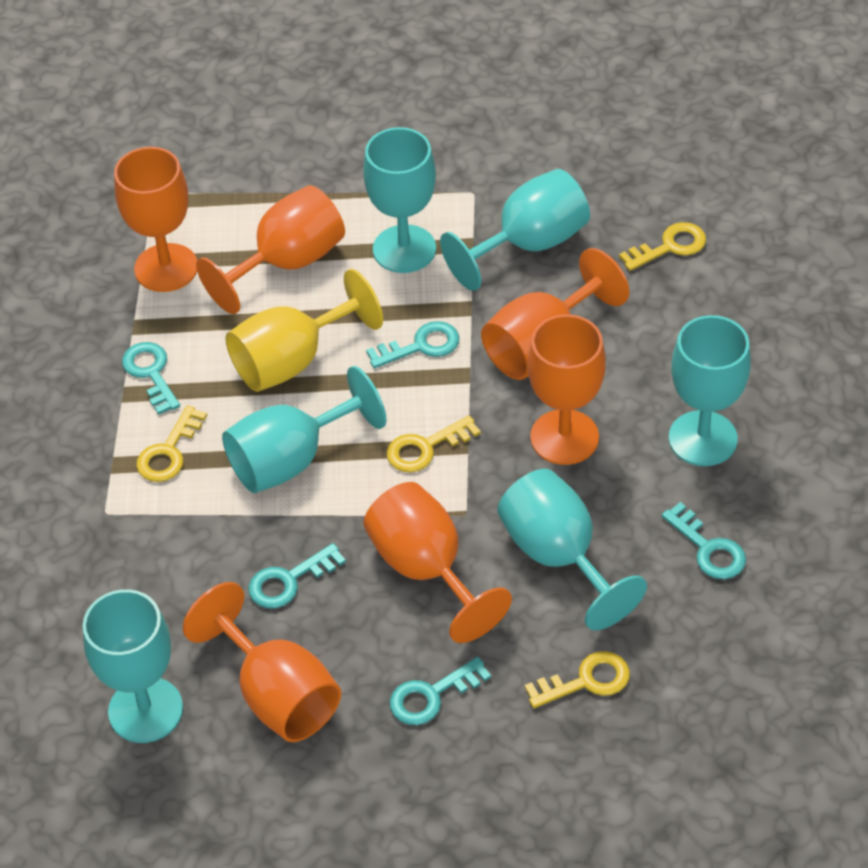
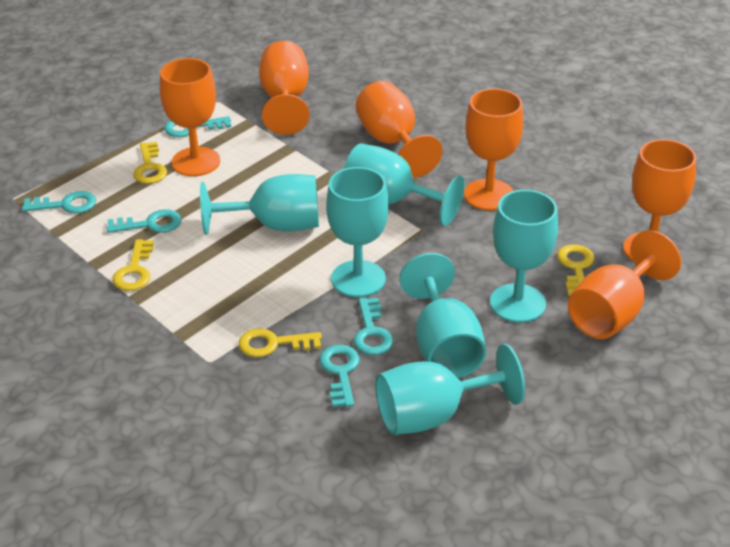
yellow goblet: 1 -> 0

